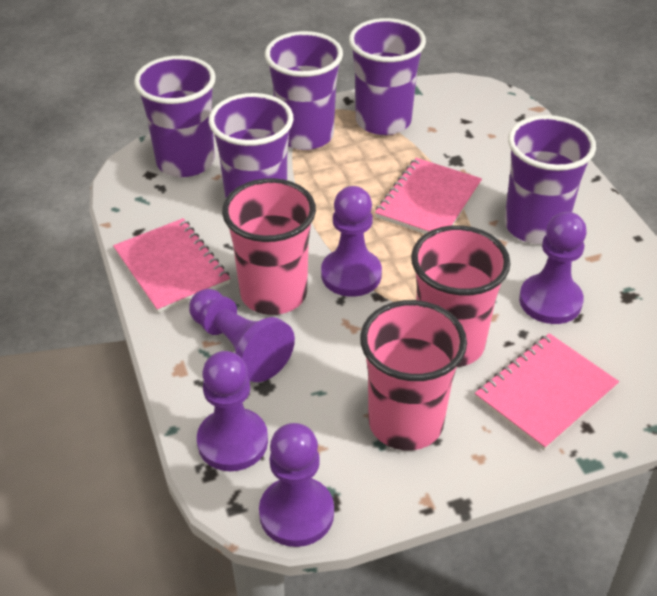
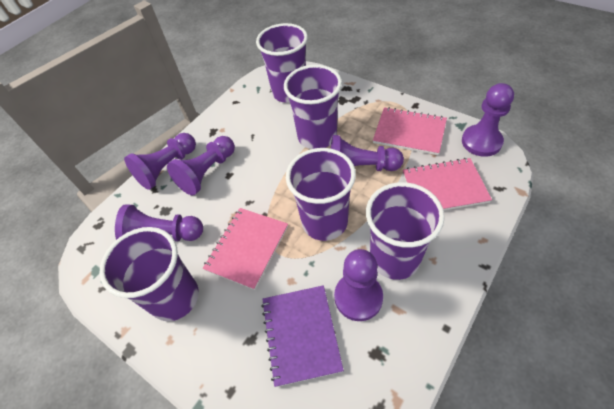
pink cup: 3 -> 0
purple notebook: 0 -> 1
purple pawn: 5 -> 6

